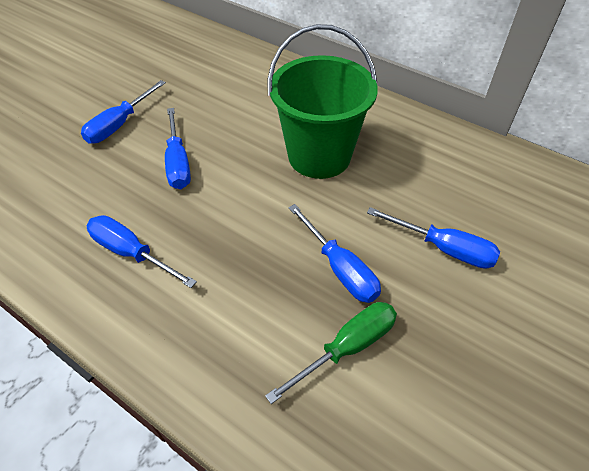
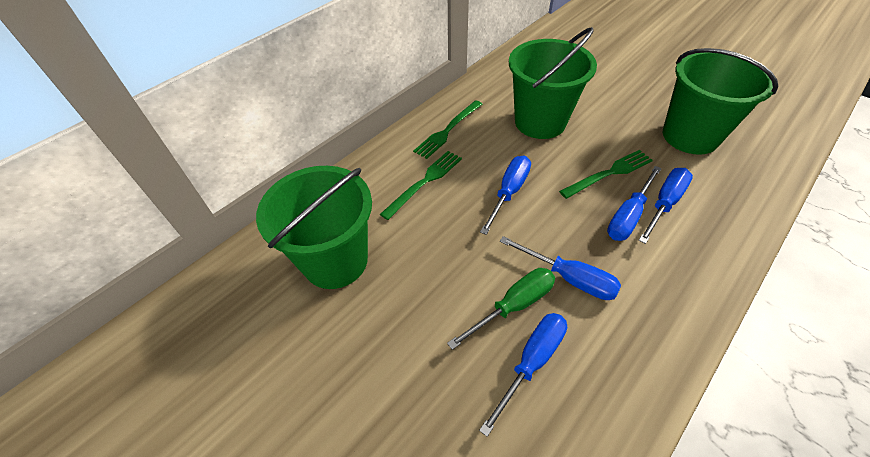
green bucket: 1 -> 3
green fork: 0 -> 3

